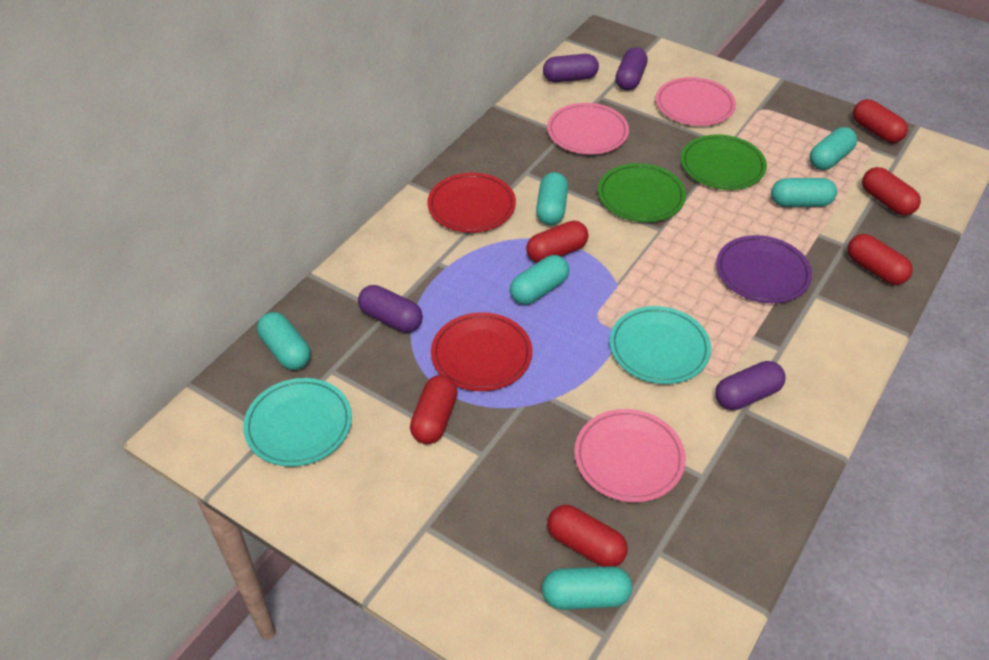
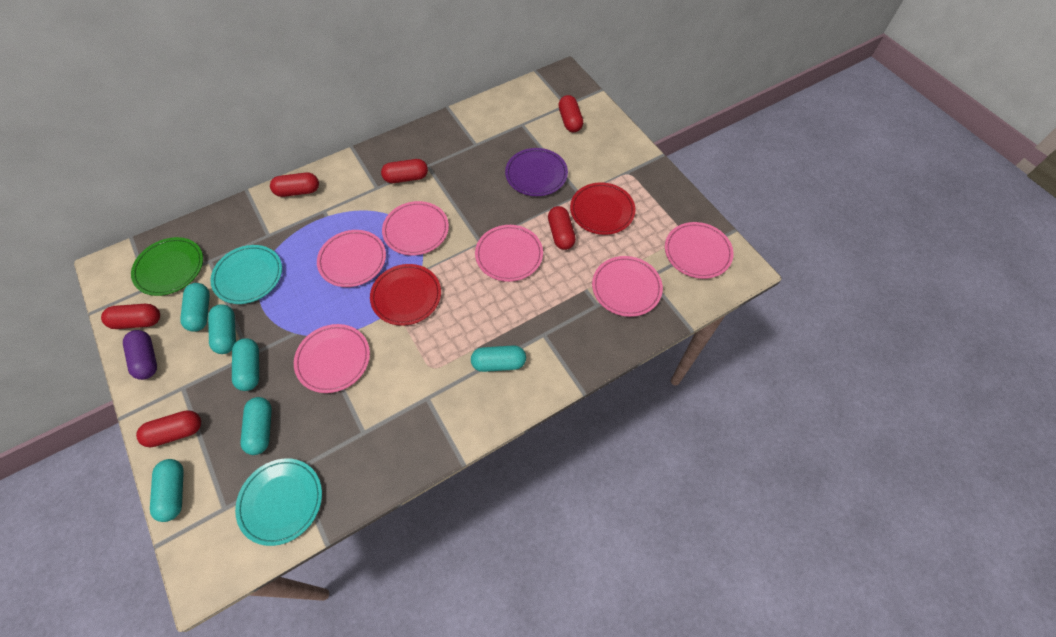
green plate: 2 -> 1
pink plate: 3 -> 6
purple capsule: 4 -> 1

